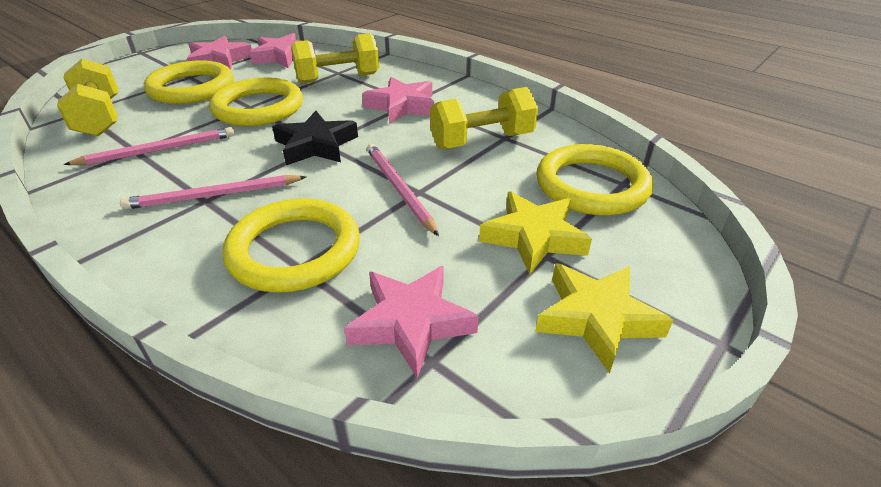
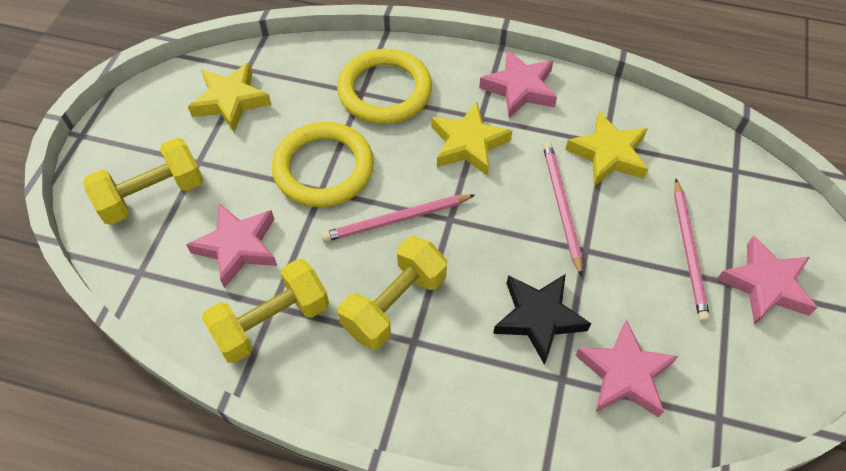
yellow ring: 4 -> 2
yellow star: 2 -> 3

